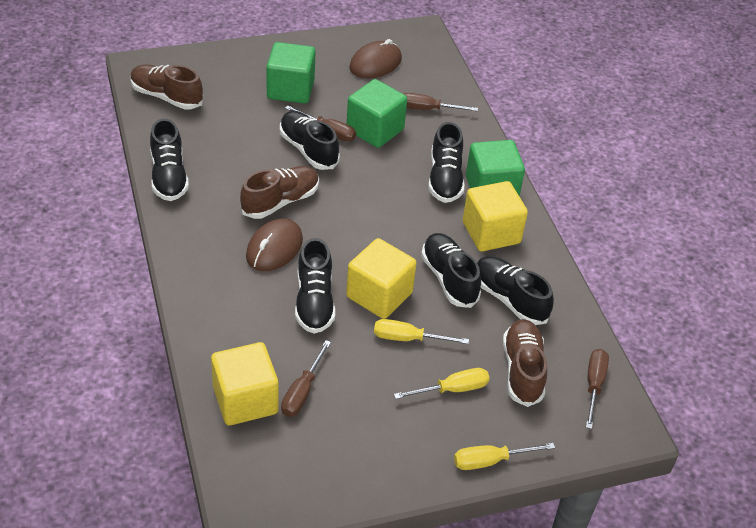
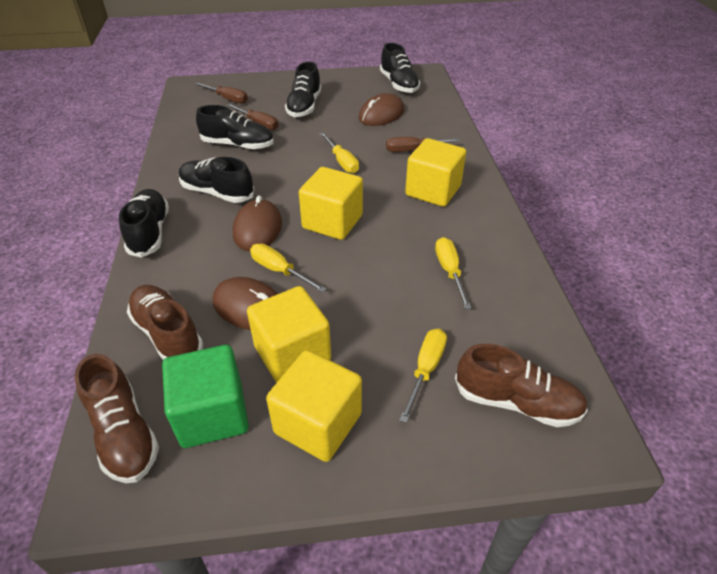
black shoe: 6 -> 5
brown mouse: 2 -> 3
brown screwdriver: 4 -> 3
green cube: 3 -> 1
yellow cube: 3 -> 4
yellow screwdriver: 3 -> 4

